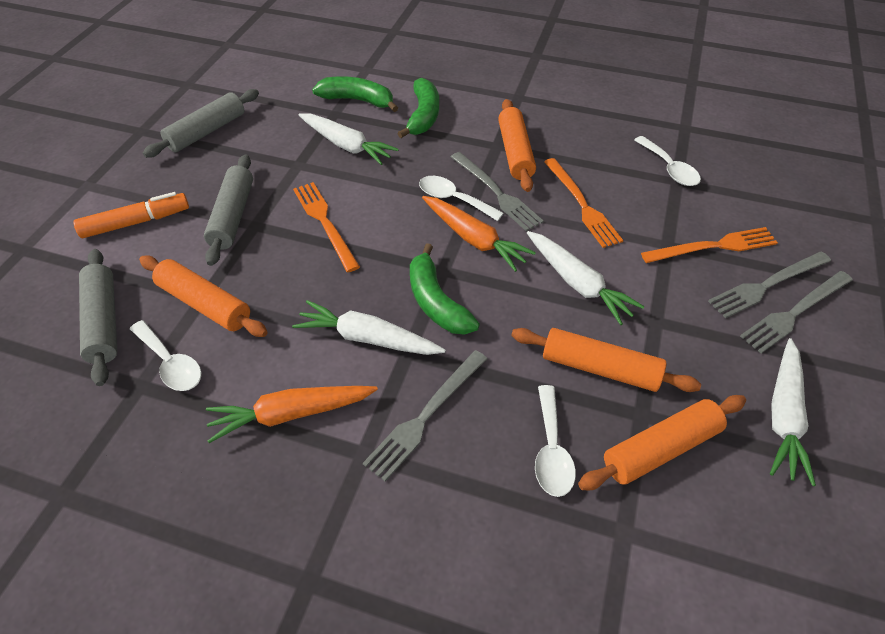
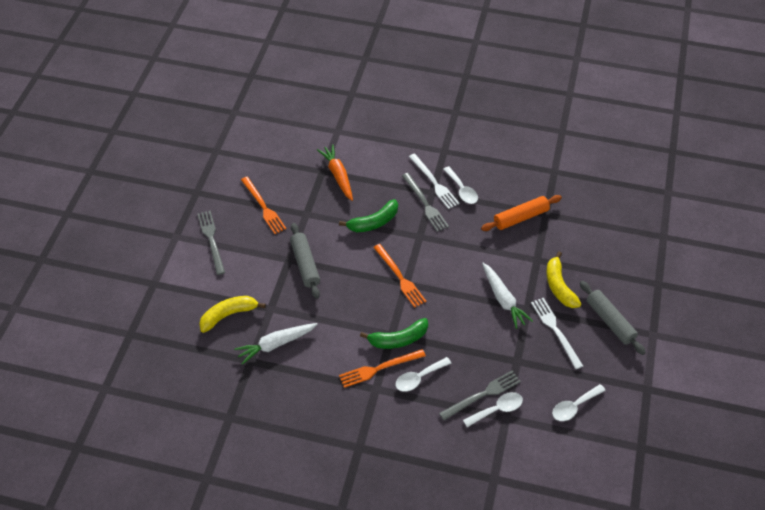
green banana: 3 -> 2
grey fork: 4 -> 3
grey rolling pin: 3 -> 2
orange carrot: 2 -> 1
orange marker: 1 -> 0
orange rolling pin: 4 -> 1
white carrot: 4 -> 2
white fork: 0 -> 2
yellow banana: 0 -> 2

